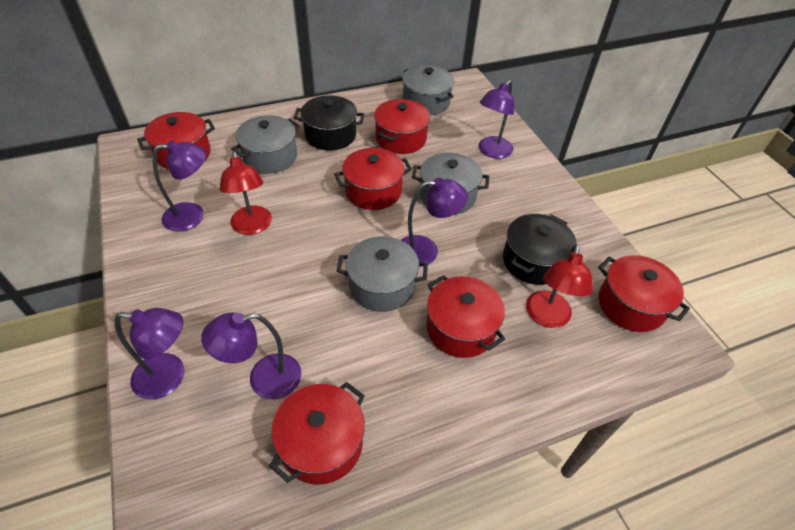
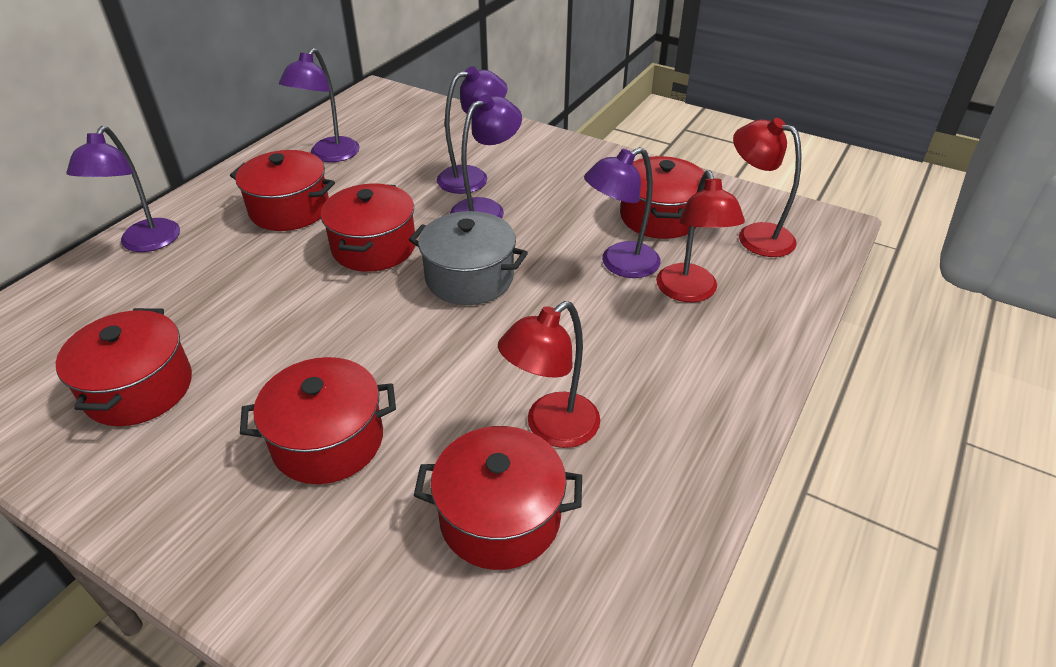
black pot: 2 -> 0
grey pot: 4 -> 1
red lamp: 2 -> 3

